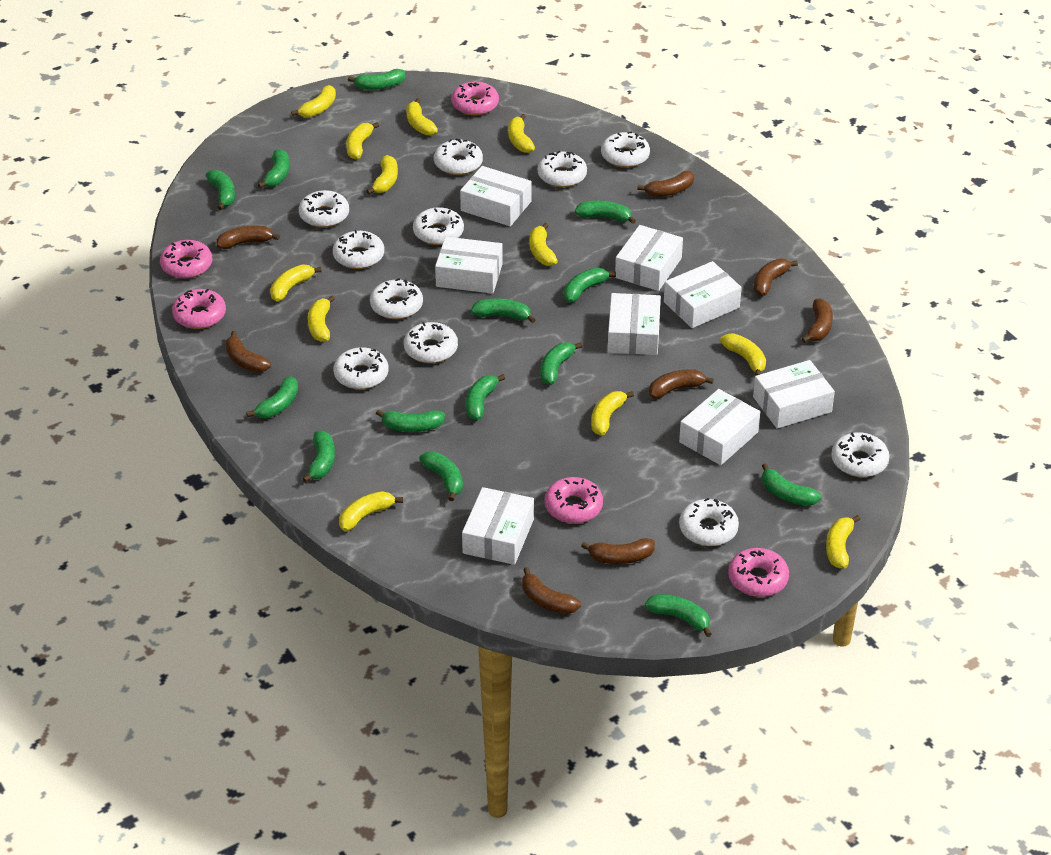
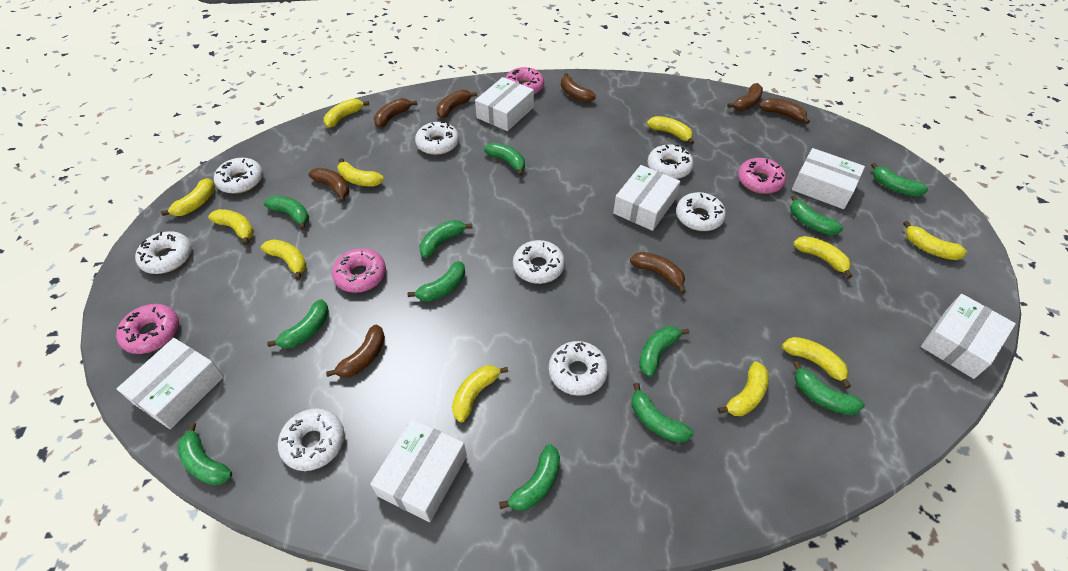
green banana: 14 -> 12
pink donut: 5 -> 4
white box: 8 -> 6
white donut: 11 -> 8
yellow banana: 12 -> 11

